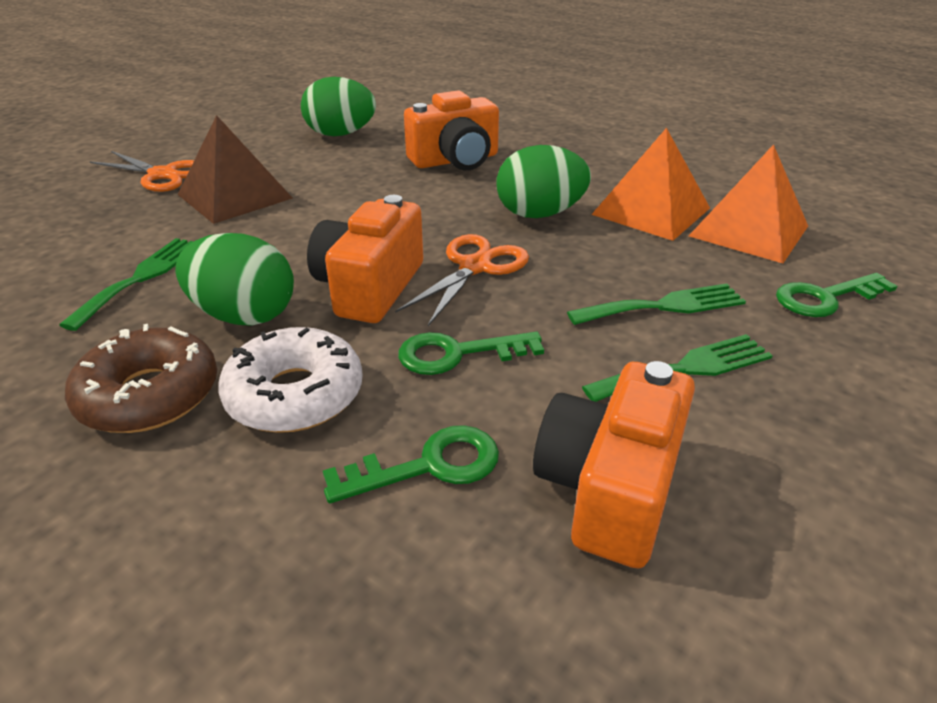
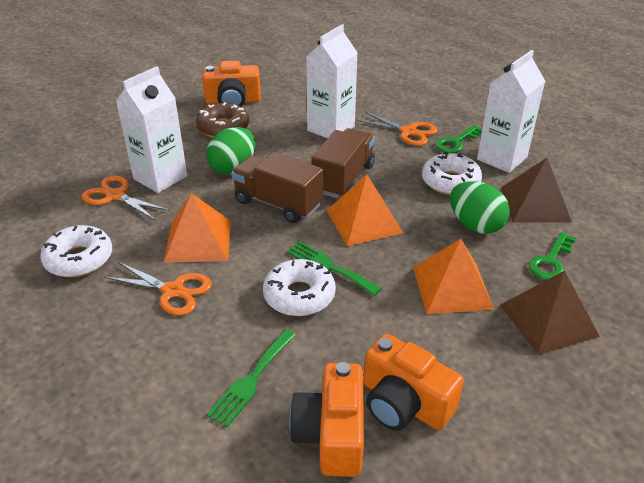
brown pyramid: 1 -> 2
brown truck: 0 -> 2
green egg: 3 -> 2
green fork: 3 -> 2
green key: 3 -> 2
orange pyramid: 2 -> 3
orange scissors: 2 -> 3
white carton: 0 -> 3
white donut: 1 -> 3

